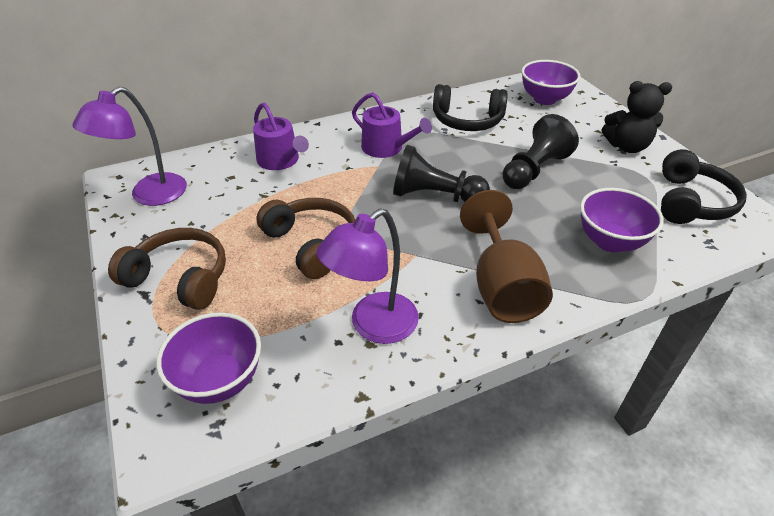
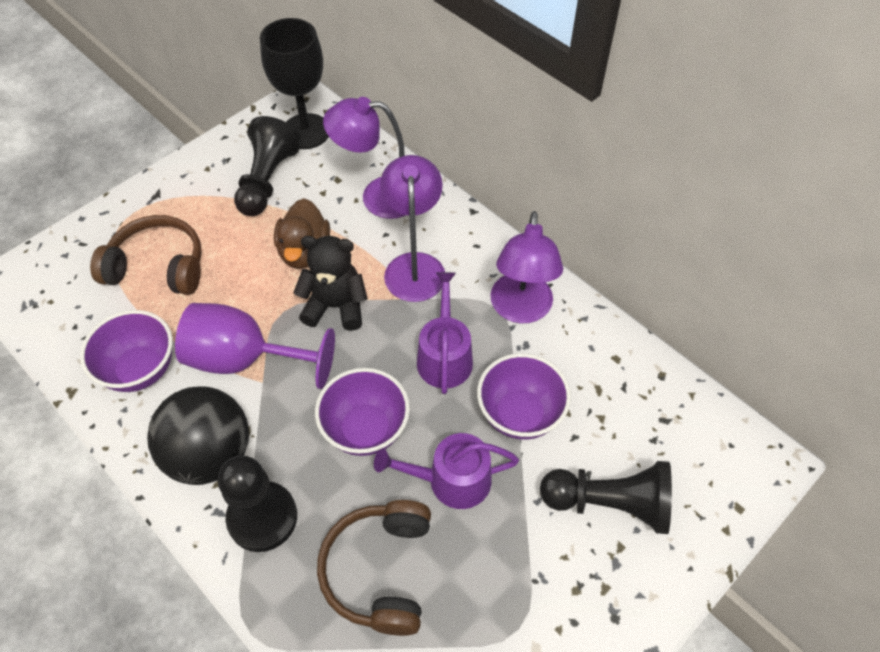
black ball: 0 -> 1
black goblet: 0 -> 1
black headphones: 2 -> 0
black pawn: 2 -> 3
brown duck: 0 -> 1
brown goblet: 1 -> 0
purple goblet: 0 -> 1
purple lamp: 2 -> 3

